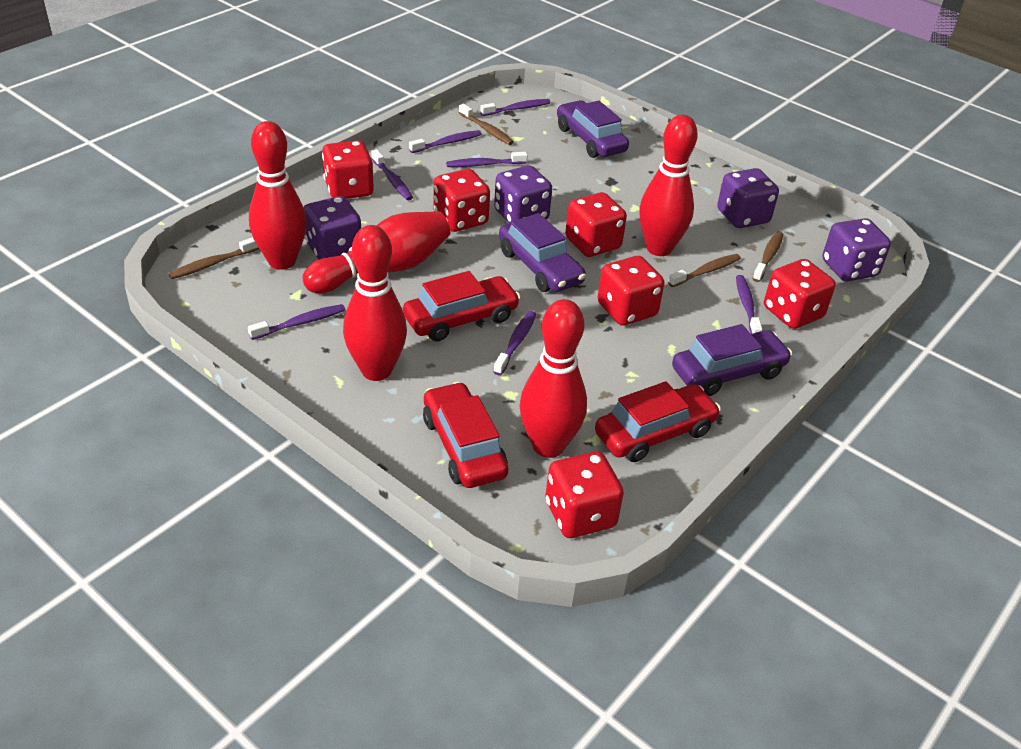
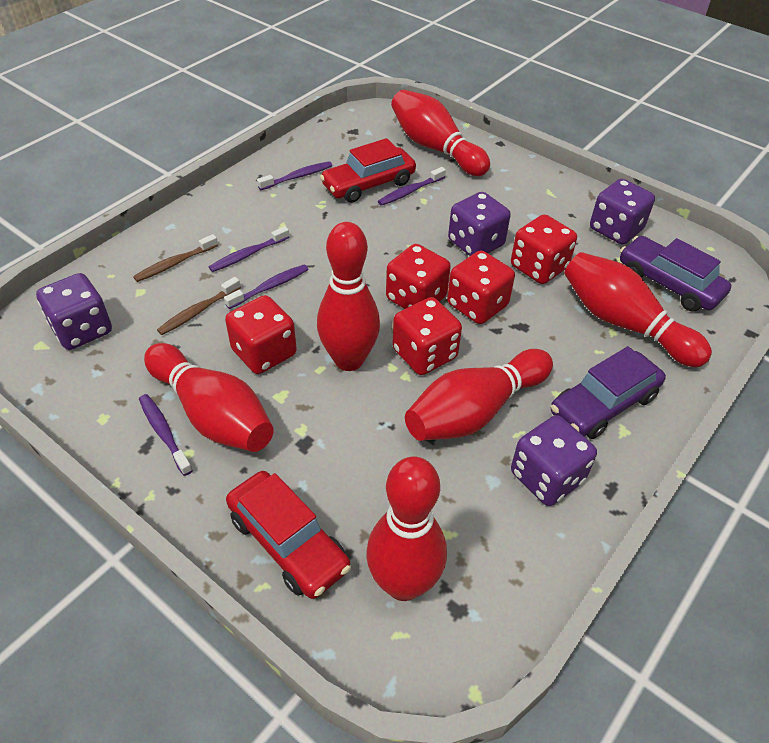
brown toothbrush: 4 -> 2
purple car: 3 -> 2
purple toothbrush: 7 -> 5
red bowling pin: 5 -> 6
red car: 3 -> 2
red dice: 6 -> 5

